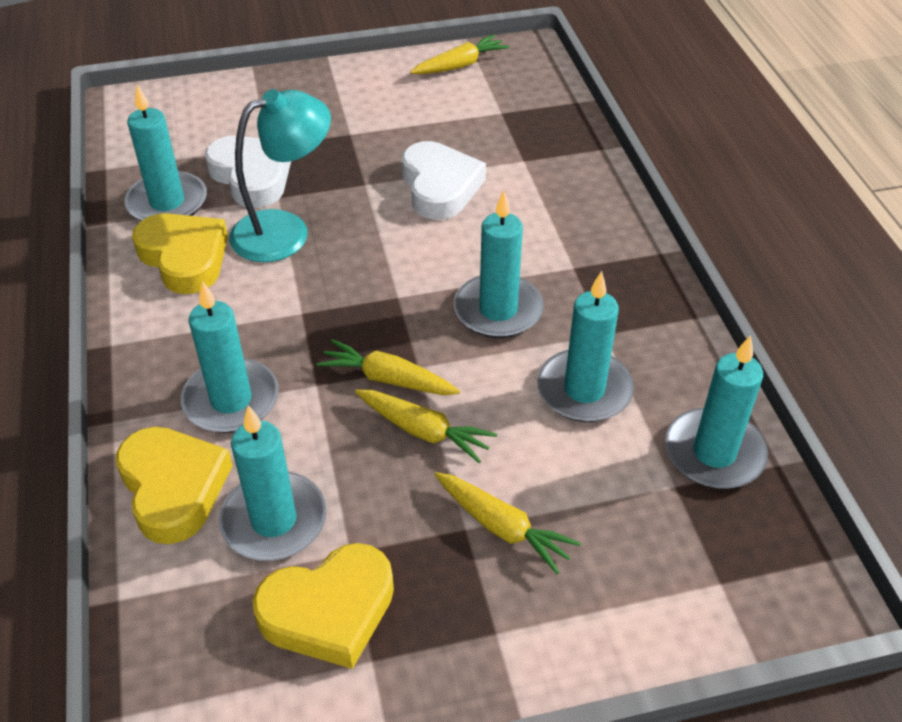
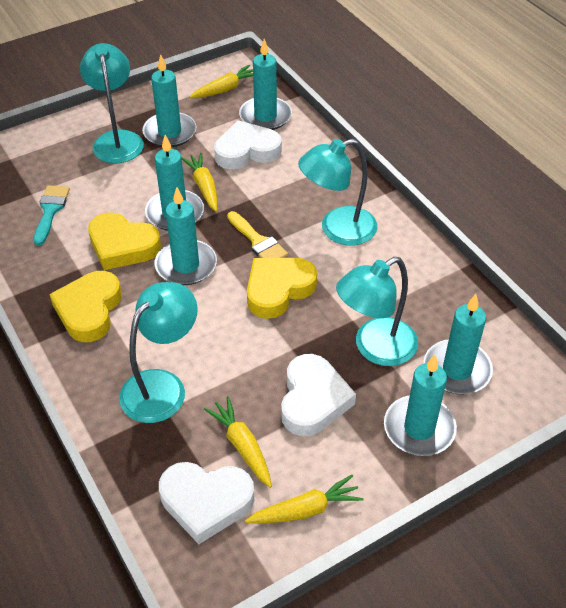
turquoise brush: 0 -> 1
turquoise lamp: 1 -> 4
white heart: 2 -> 3
yellow brush: 0 -> 1

